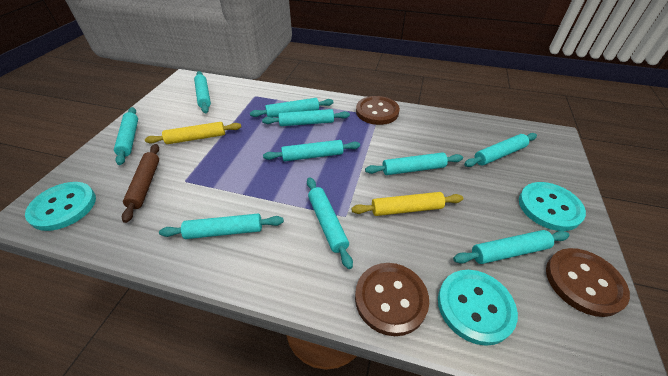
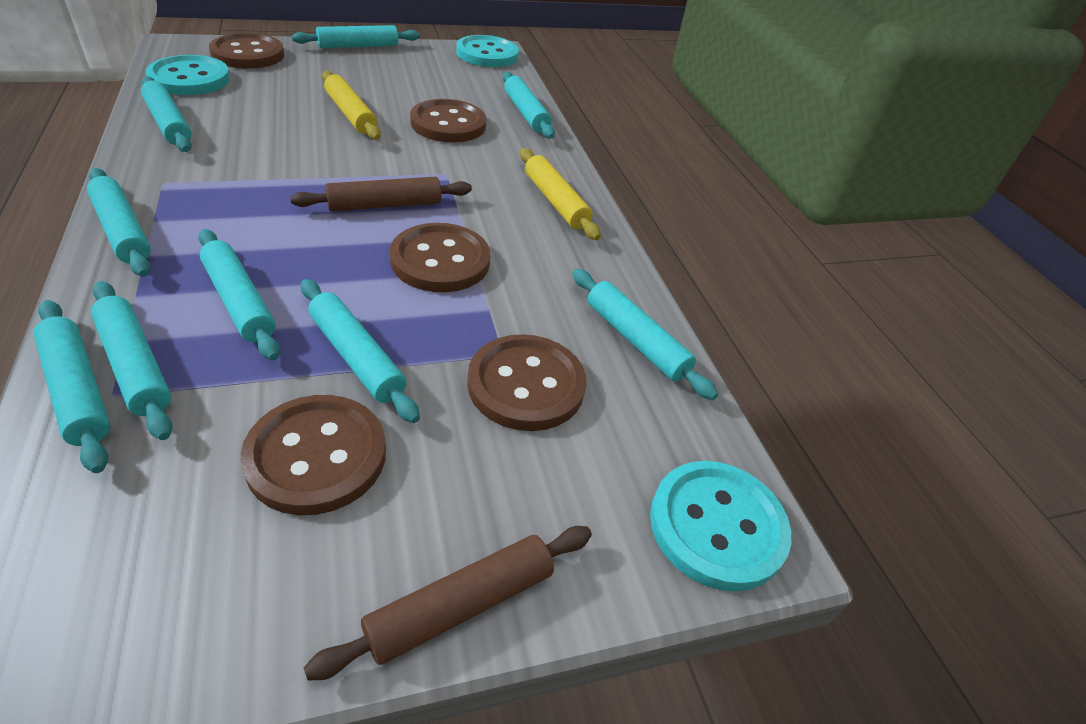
brown button: 3 -> 5
brown rolling pin: 1 -> 2
turquoise rolling pin: 10 -> 9

